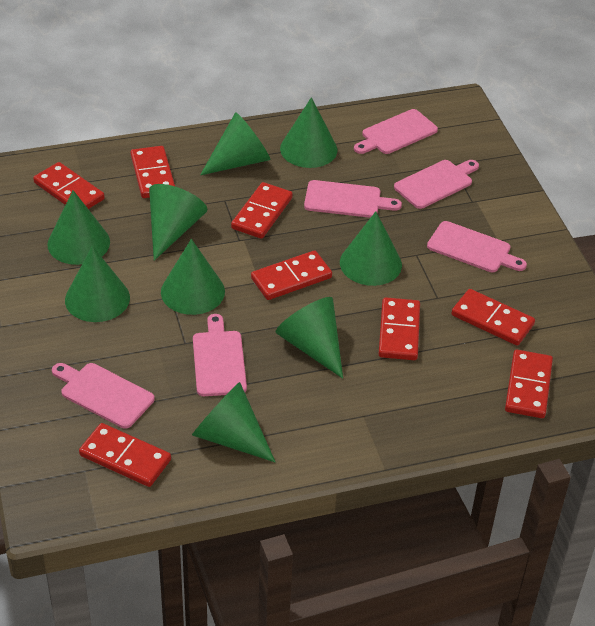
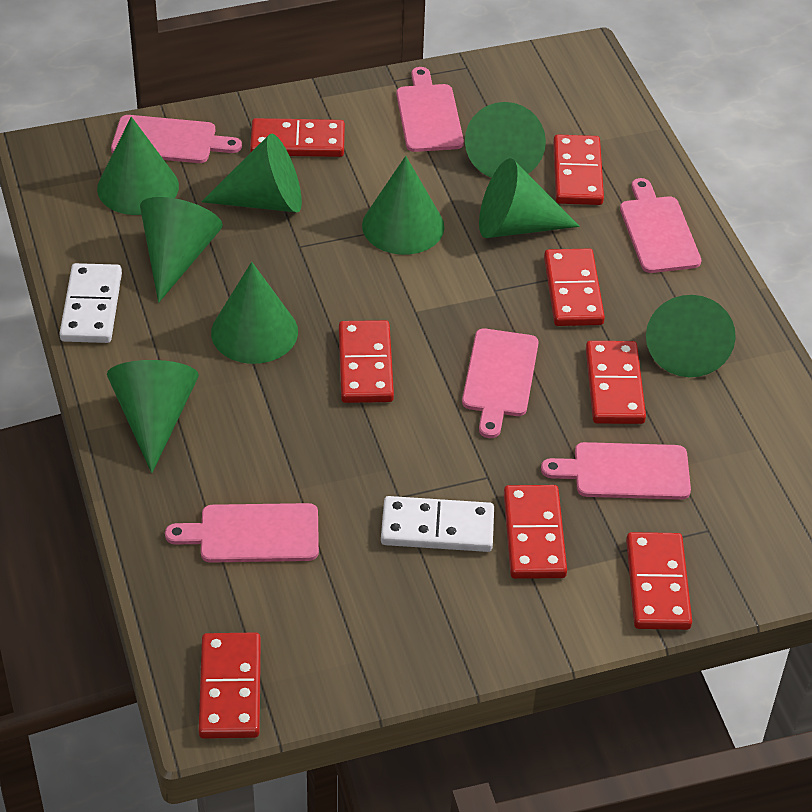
white domino: 0 -> 2

